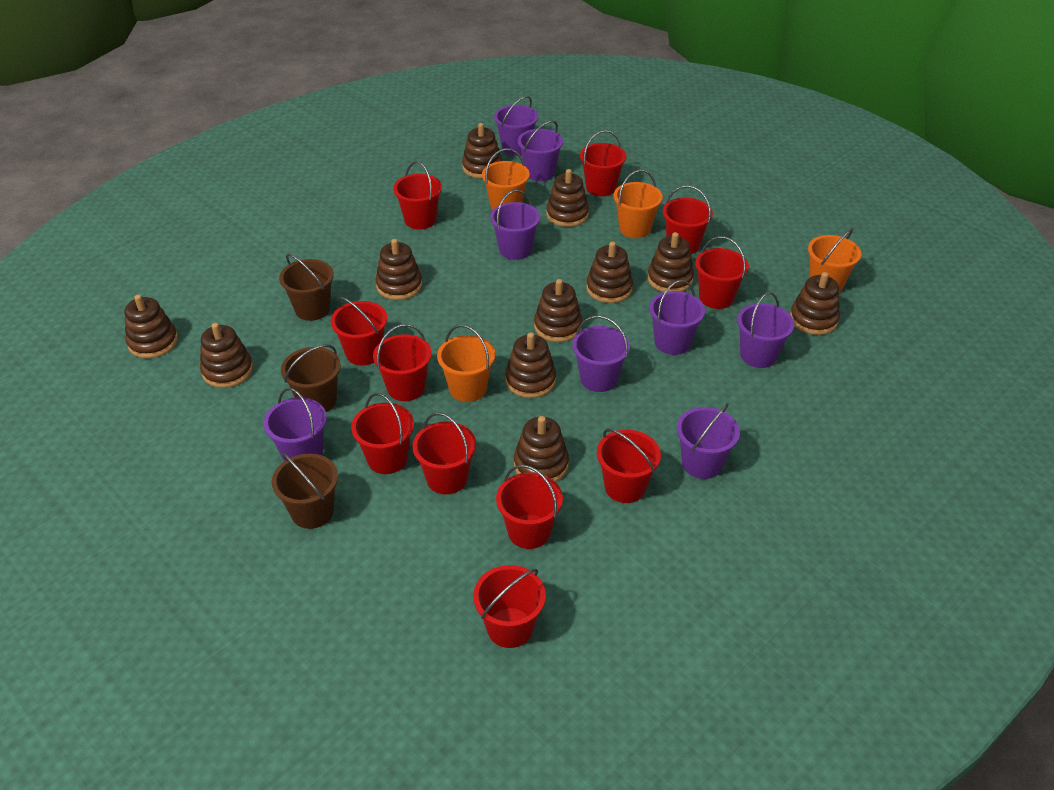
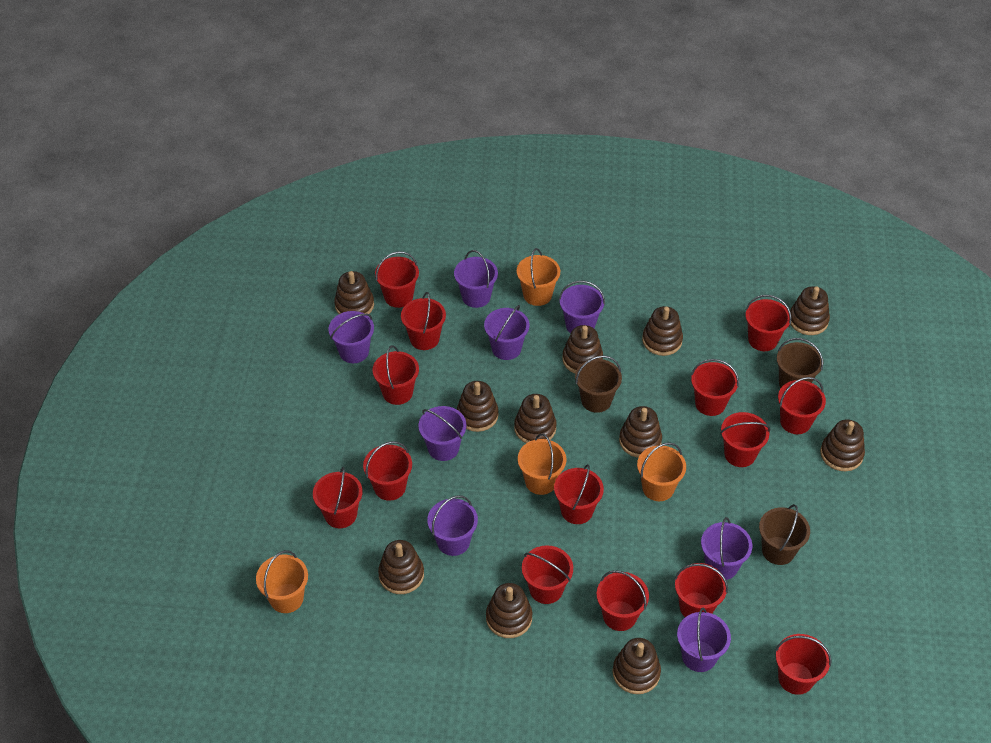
red bucket: 11 -> 14

